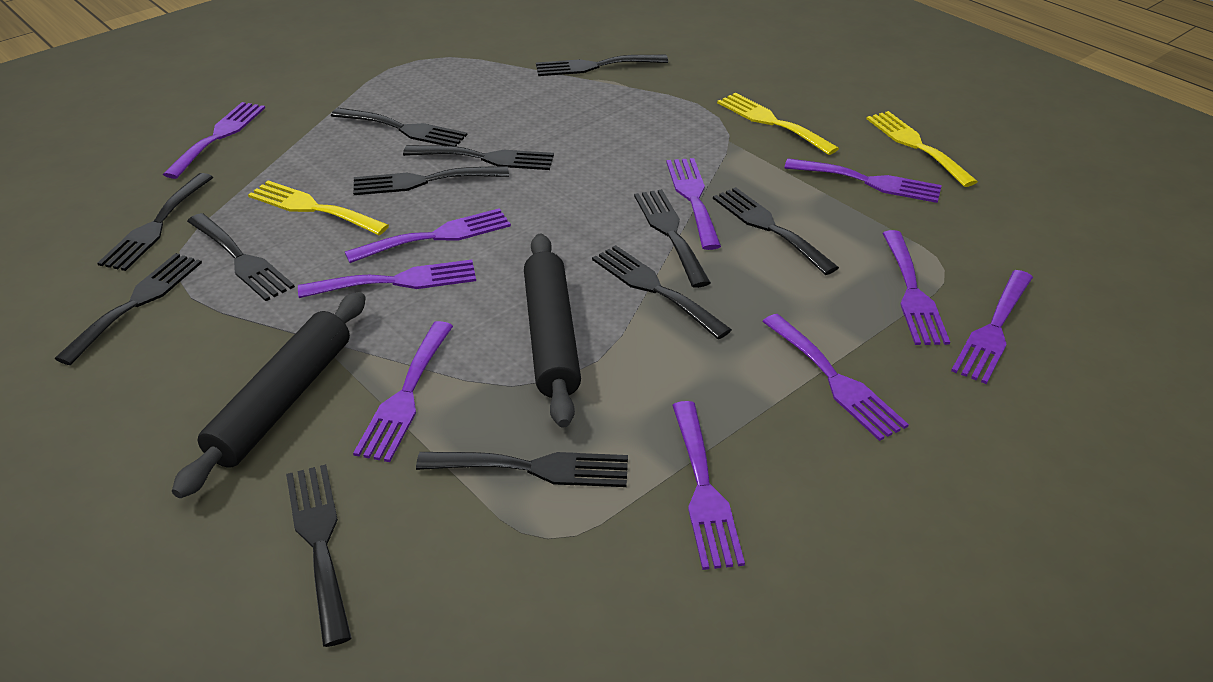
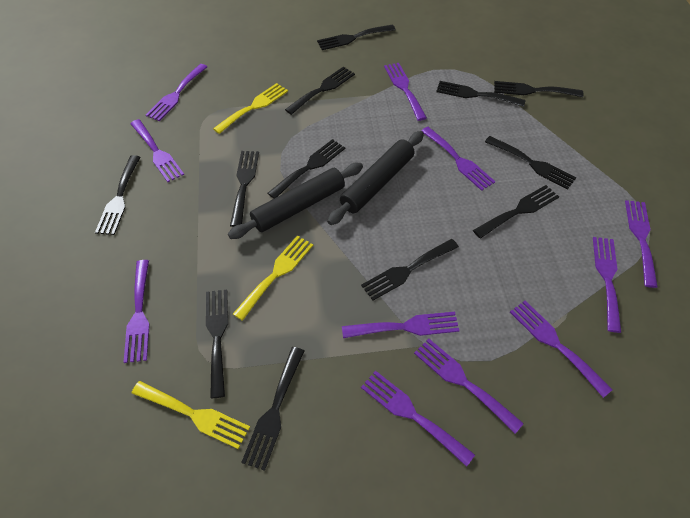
purple fork: 10 -> 11

